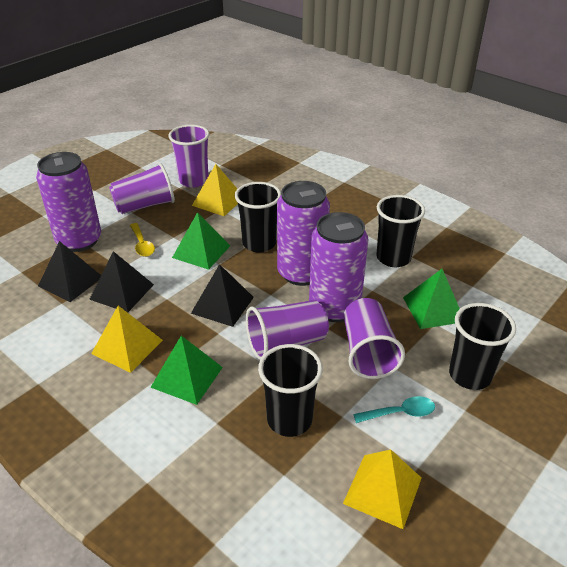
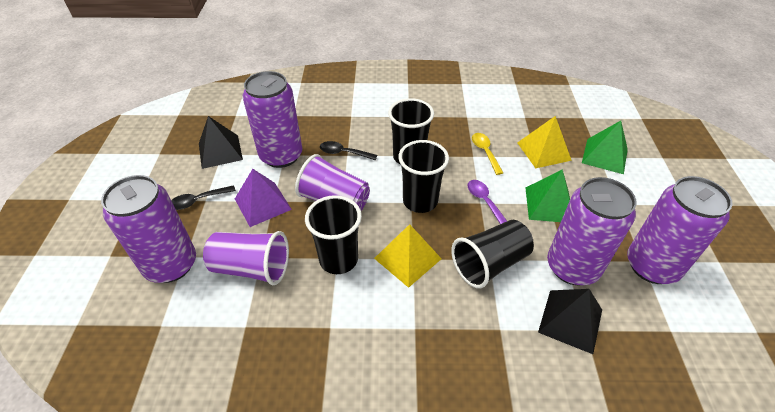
black pyramid: 3 -> 2
black spoon: 0 -> 2
green pyramid: 3 -> 2
purple can: 3 -> 4
purple cup: 4 -> 2
purple pyramid: 0 -> 1
purple spoon: 0 -> 1
turquoise spoon: 1 -> 0
yellow pyramid: 3 -> 2

